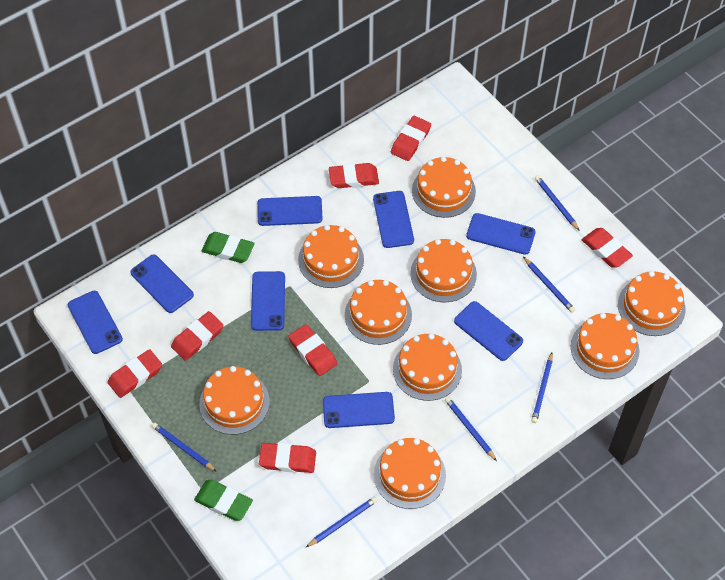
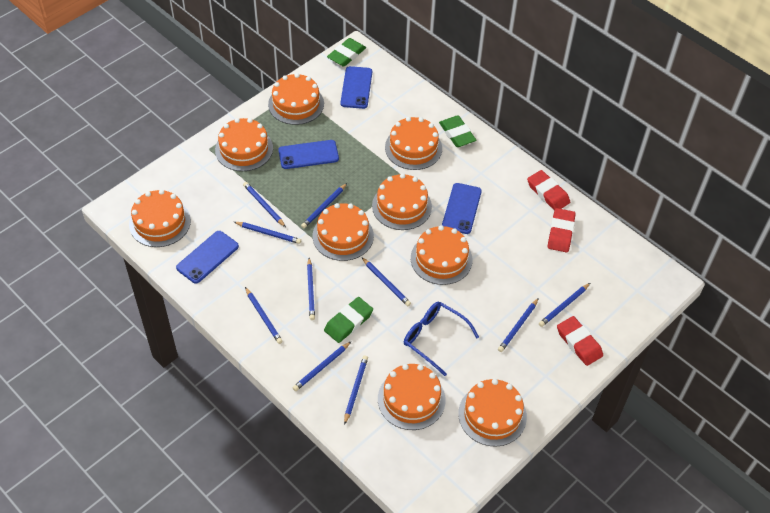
blue glasses: 0 -> 1
blue pencil: 6 -> 10
blue phone: 8 -> 4
green eraser: 2 -> 3
red eraser: 7 -> 3

